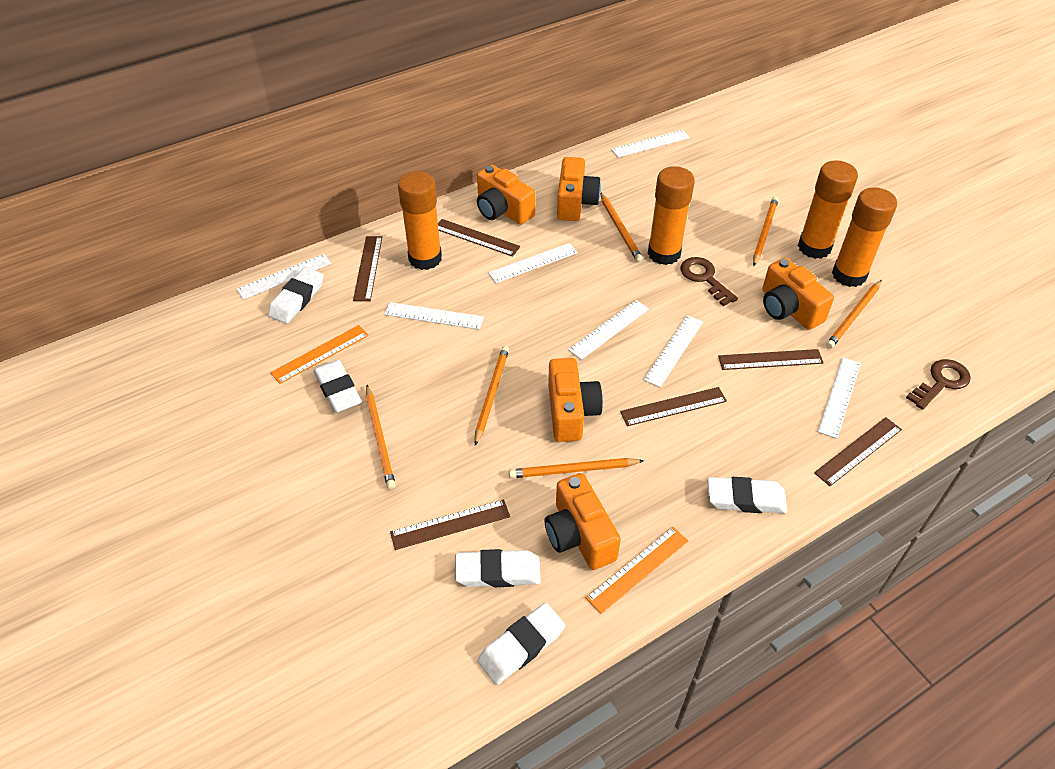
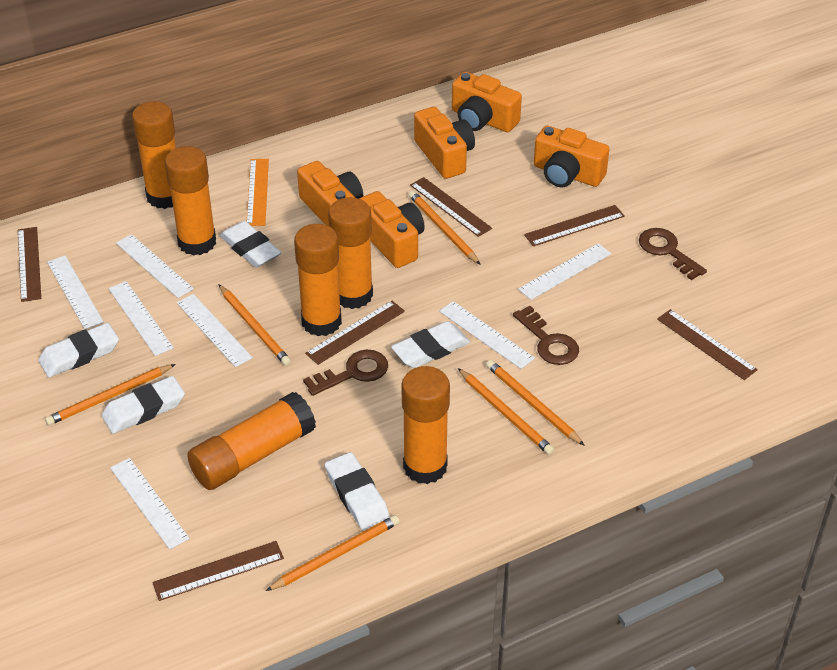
brown key: 2 -> 3
orange glue stick: 4 -> 6
orange ruler: 2 -> 1

